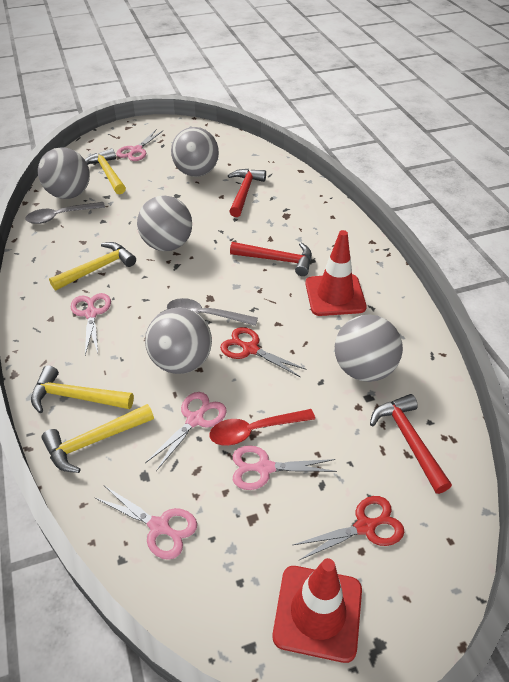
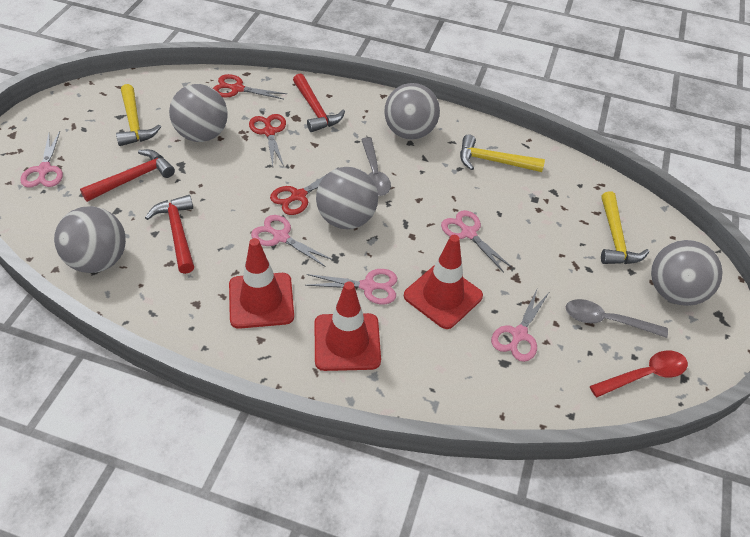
red scissors: 2 -> 3
red traffic cone: 2 -> 3
yellow hammer: 4 -> 3

